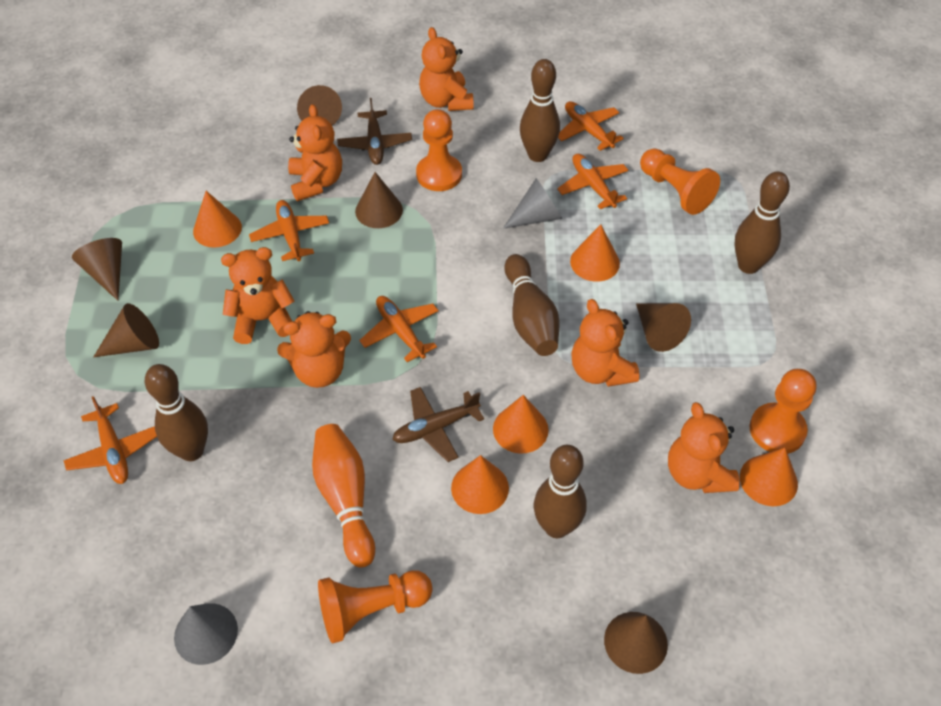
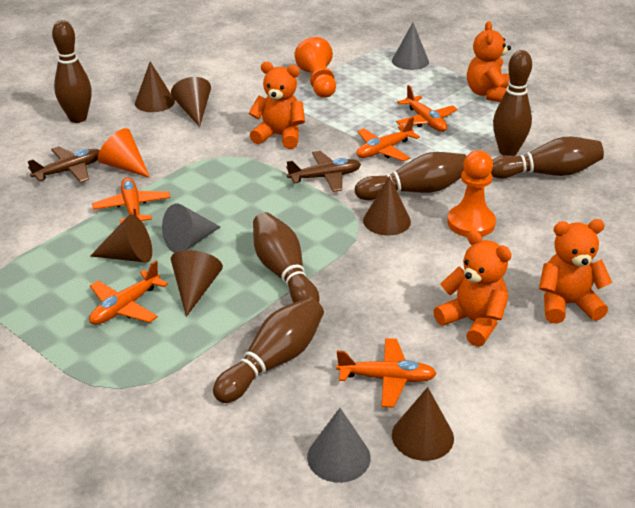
brown bowling pin: 5 -> 6
grey cone: 2 -> 3
orange bowling pin: 1 -> 0
orange cone: 5 -> 1
orange pawn: 4 -> 2
orange teddy bear: 6 -> 4

